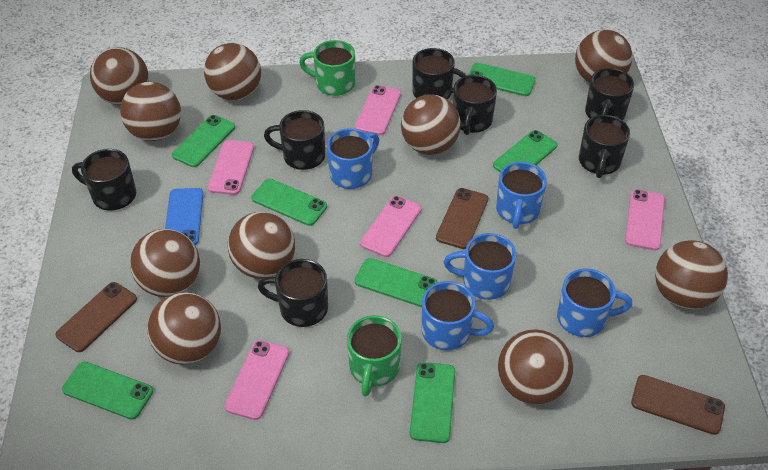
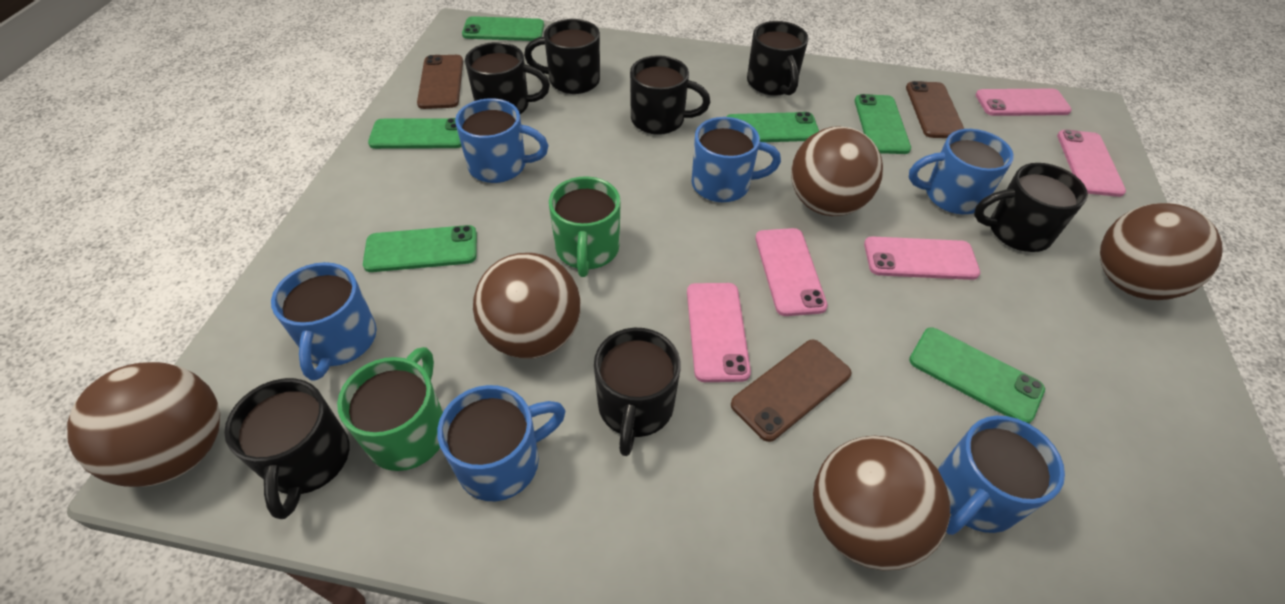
blue mug: 5 -> 6
blue phone: 1 -> 0
brown ball: 10 -> 5
green phone: 7 -> 6

